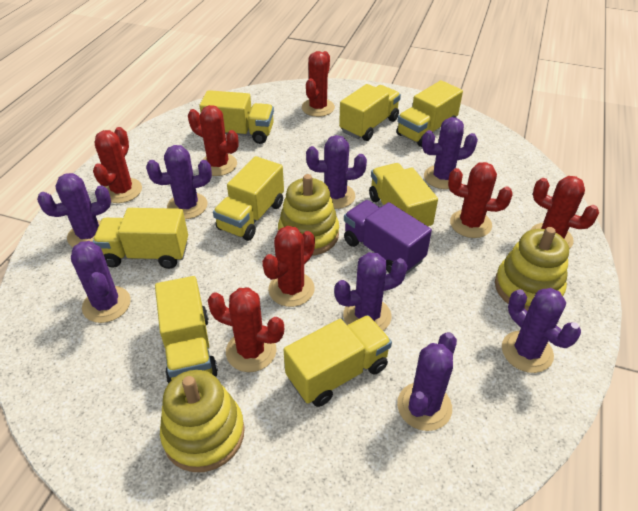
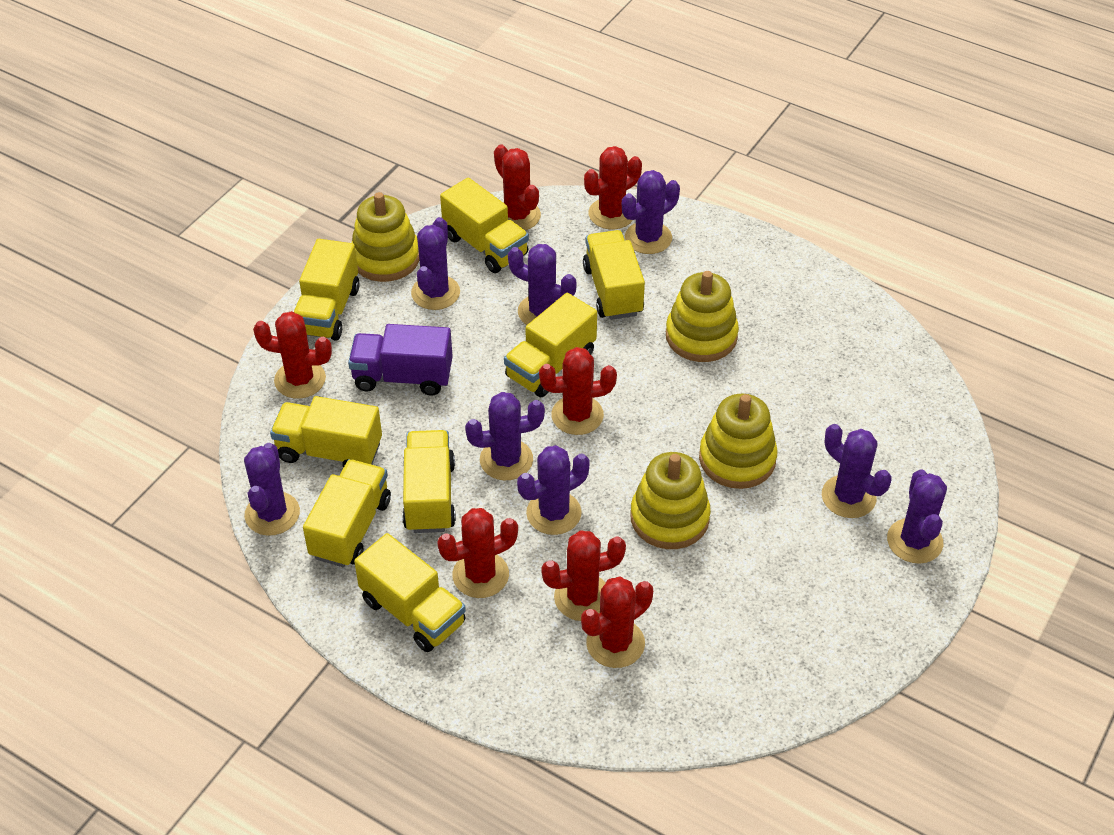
yellow stacking toy: 3 -> 4

